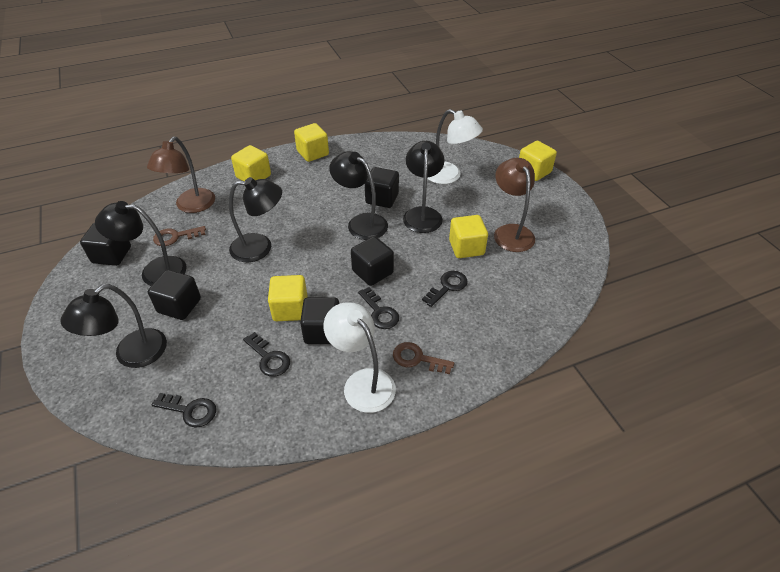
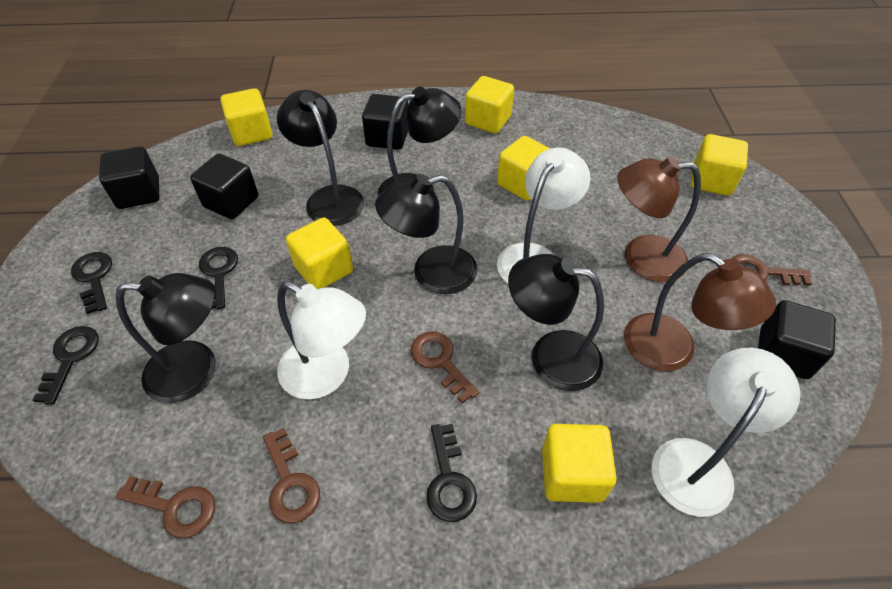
black cube: 5 -> 4
brown key: 2 -> 4
white lamp: 2 -> 3
yellow cube: 5 -> 6

